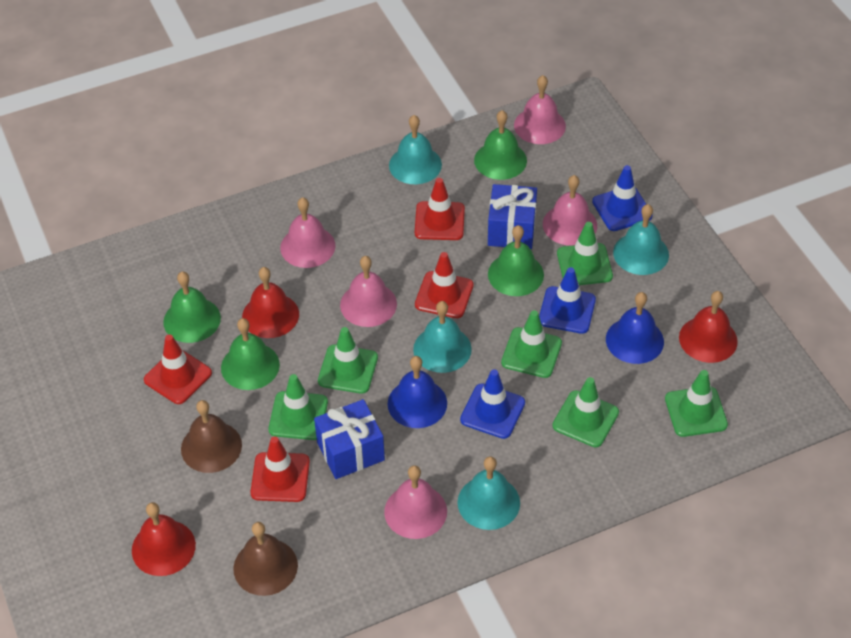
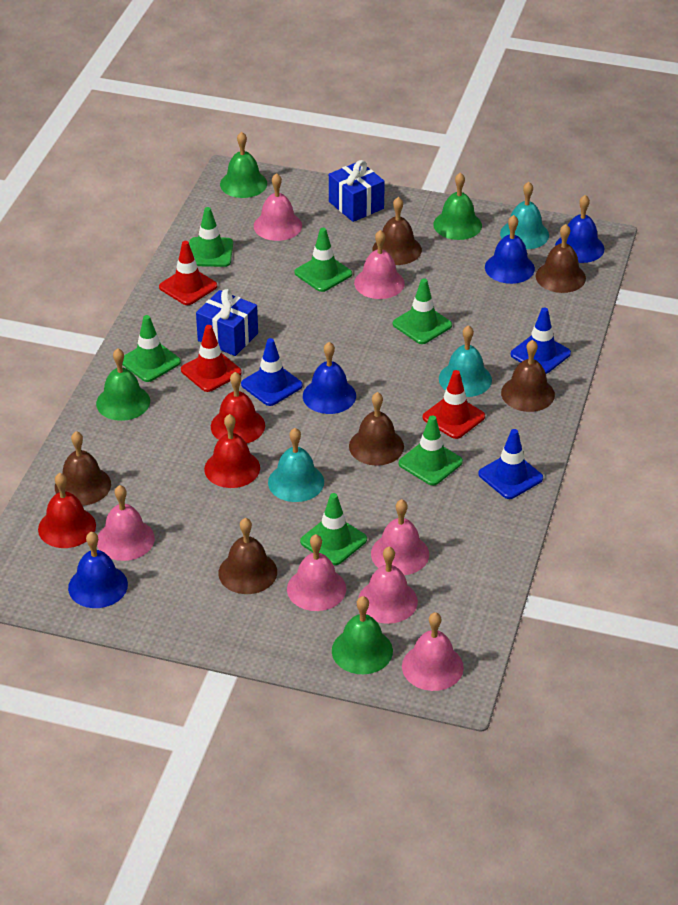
blue bell: 2 -> 4
brown bell: 2 -> 6
pink bell: 5 -> 7
red traffic cone: 4 -> 3
turquoise bell: 4 -> 3

